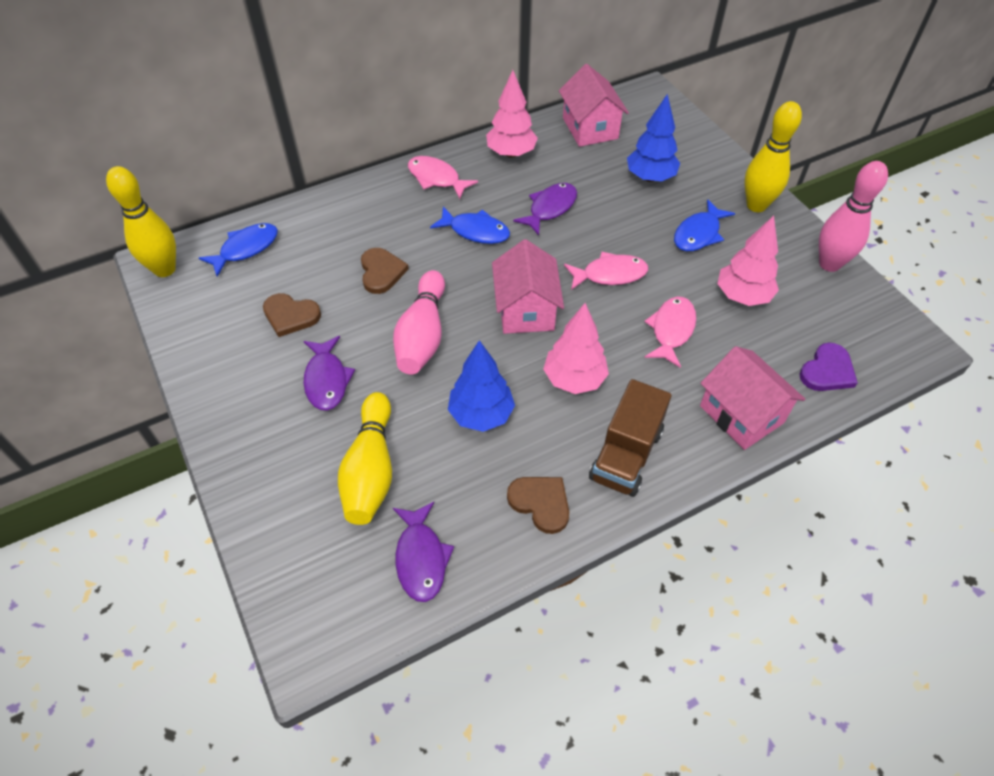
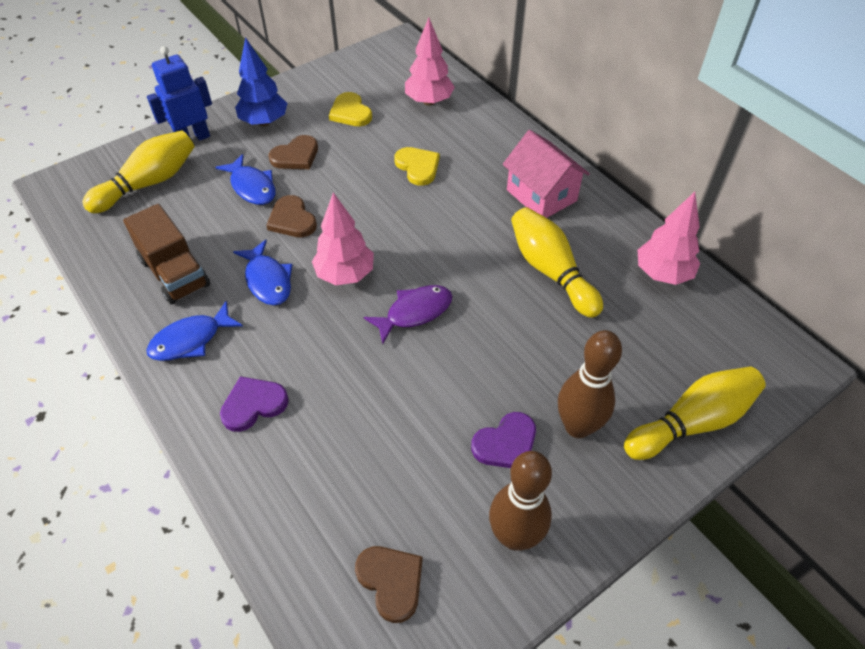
blue robot: 0 -> 1
blue tree: 2 -> 1
brown bowling pin: 0 -> 2
pink bowling pin: 2 -> 0
pink fish: 3 -> 0
pink house: 3 -> 1
purple fish: 3 -> 1
purple heart: 1 -> 2
yellow heart: 0 -> 2

